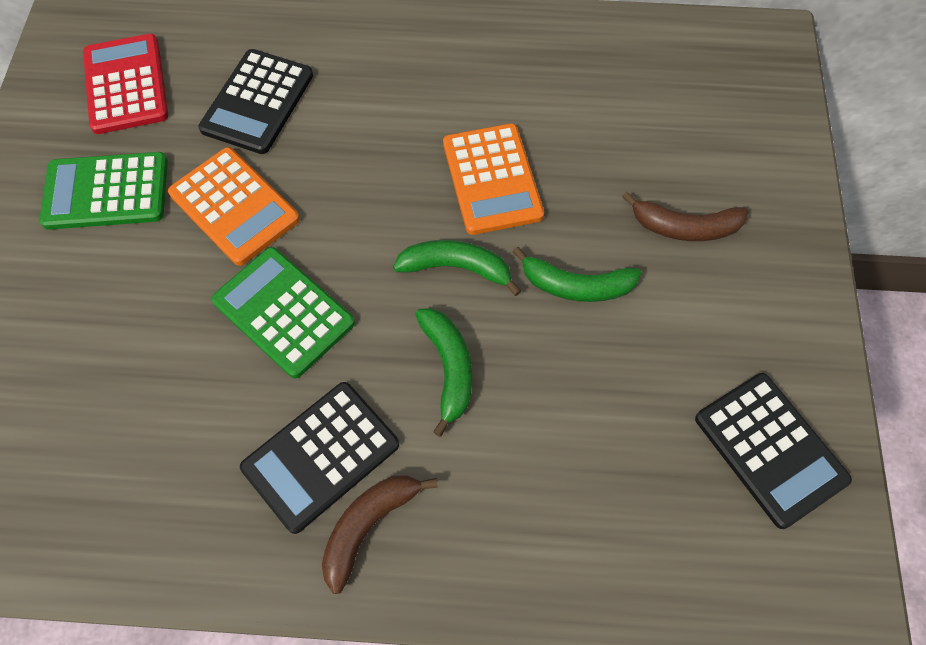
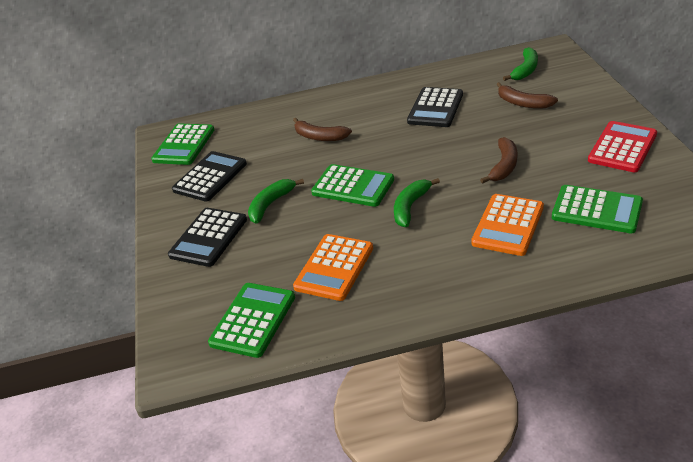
brown banana: 2 -> 3
green calculator: 2 -> 4

